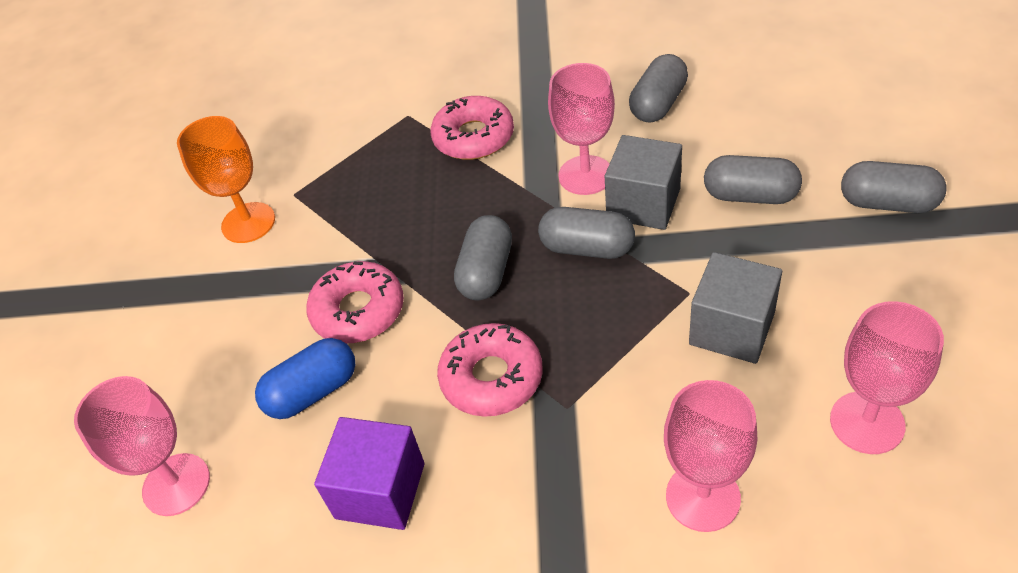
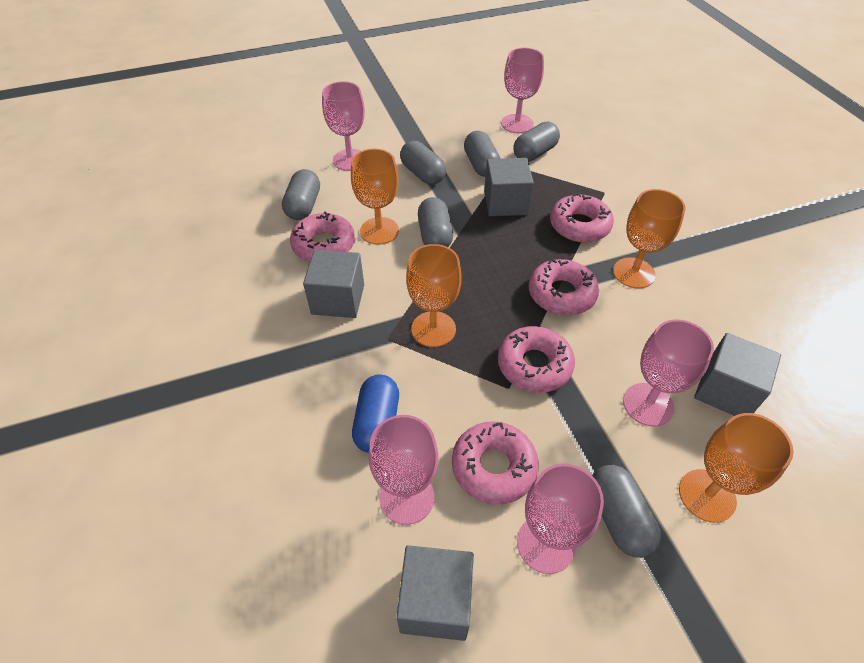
grey capsule: 5 -> 6
grey cube: 2 -> 4
orange goblet: 1 -> 4
pink donut: 3 -> 5
pink goblet: 4 -> 5
purple cube: 1 -> 0

